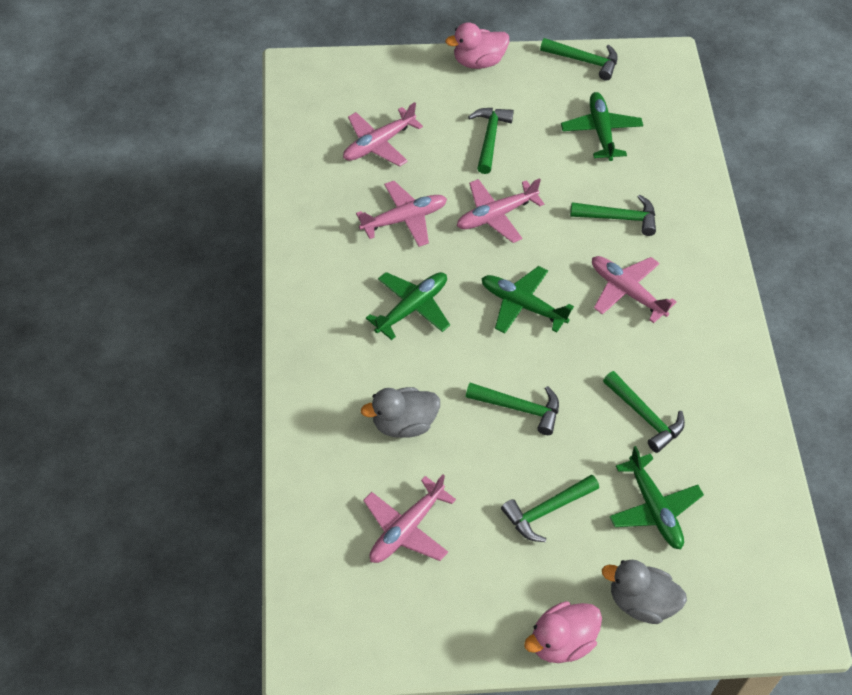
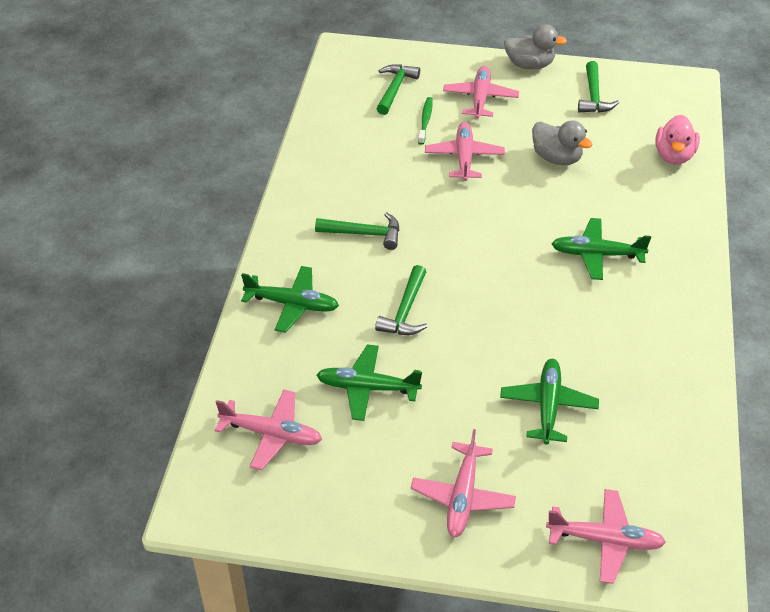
green hammer: 6 -> 4
green toothbrush: 0 -> 1
pink duck: 2 -> 1

